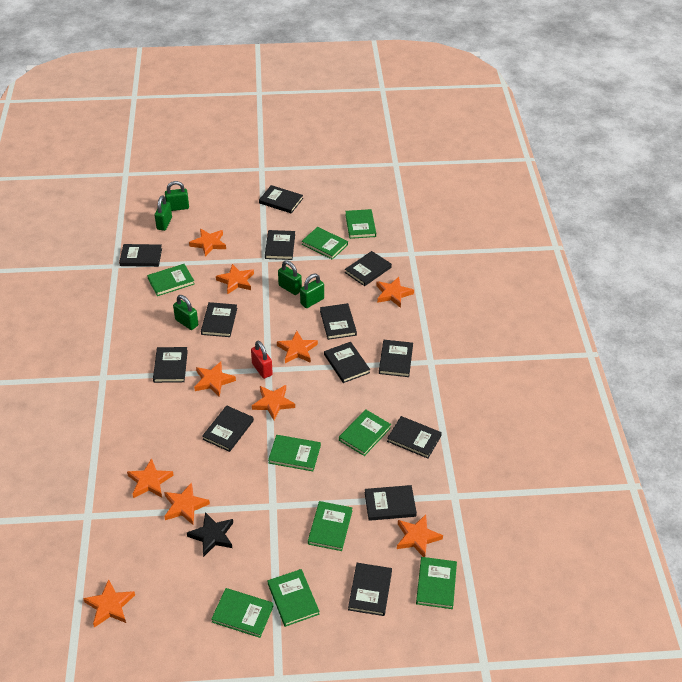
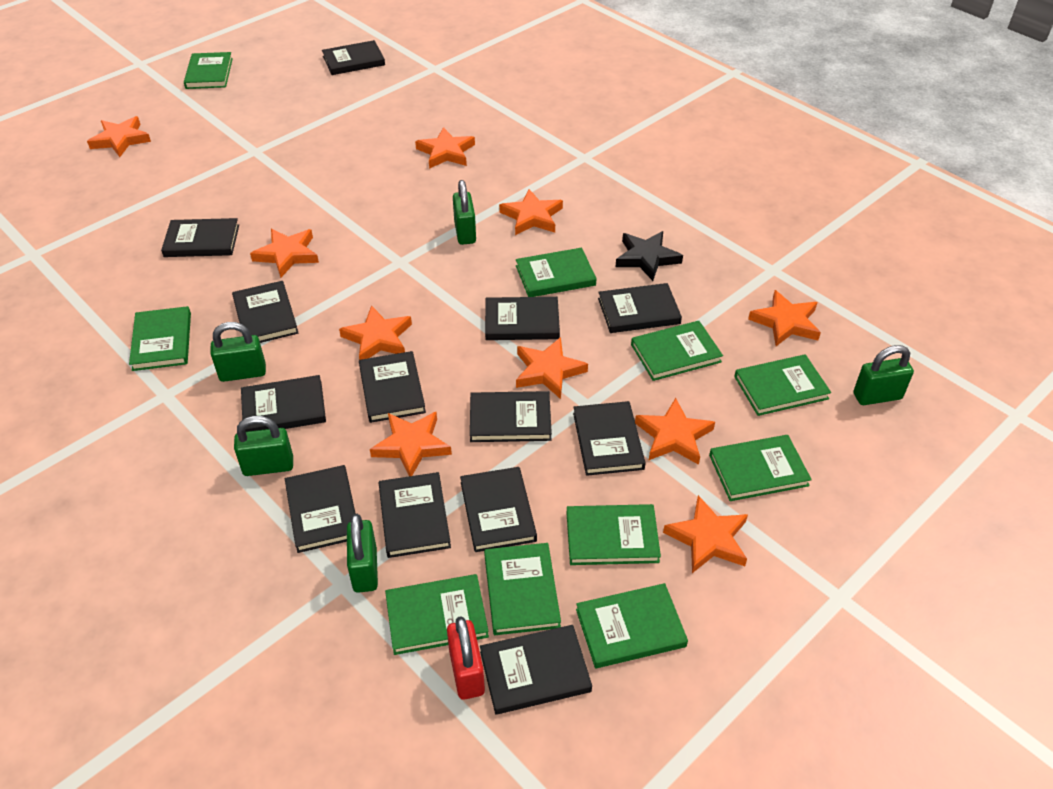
green book: 9 -> 10

